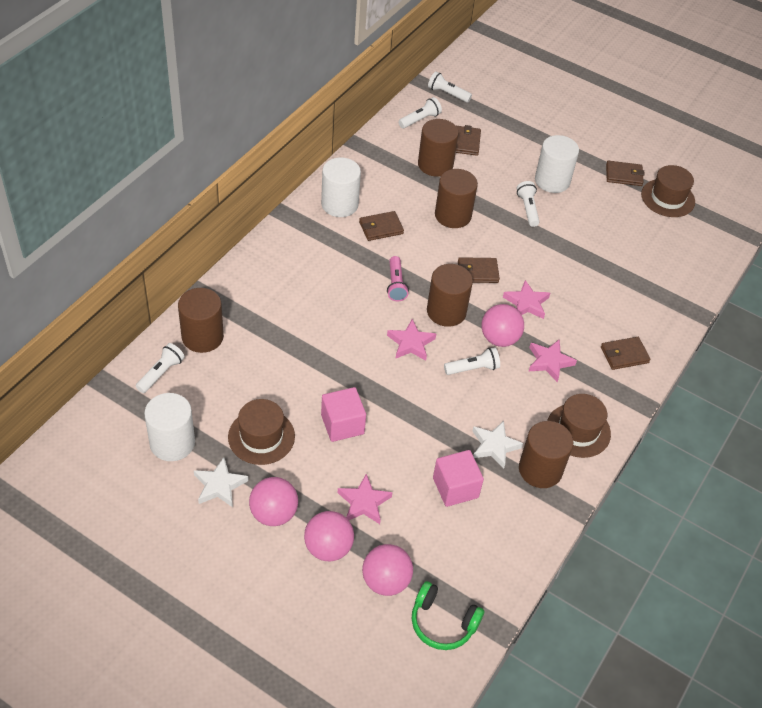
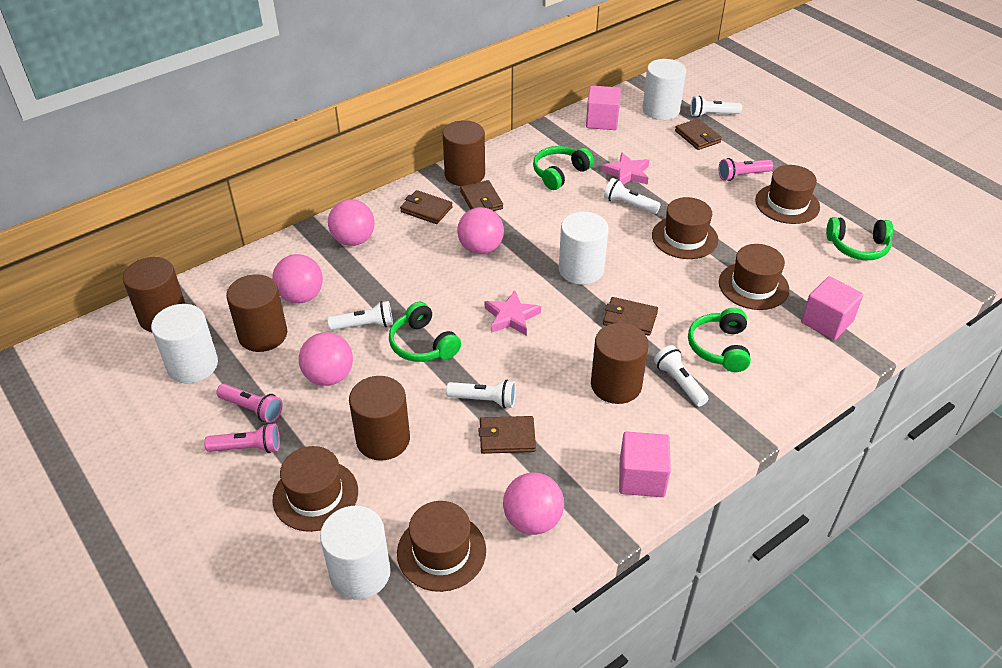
brown hat: 3 -> 5
green headphones: 1 -> 4
pink ball: 4 -> 5
pink cube: 2 -> 3
pink flashlight: 1 -> 3
pink star: 4 -> 2
white cylinder: 3 -> 4
white star: 2 -> 0

